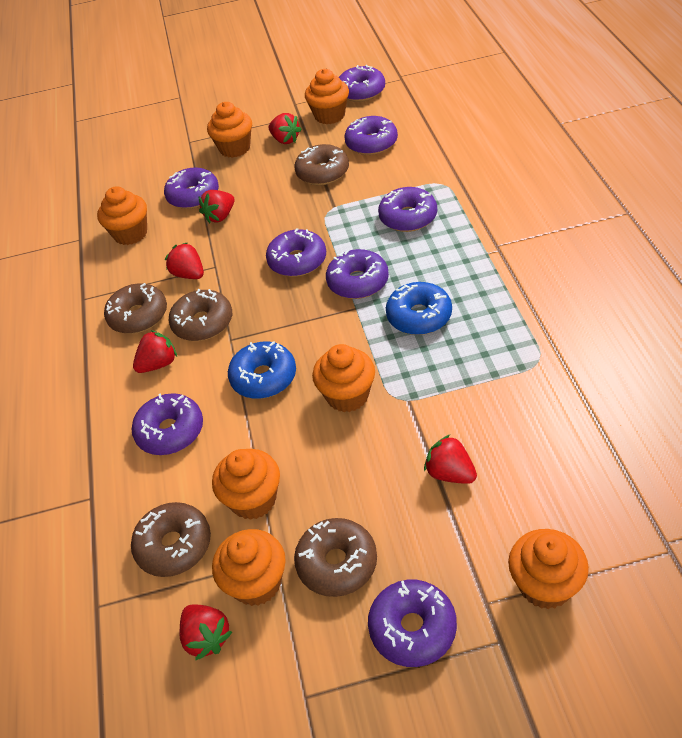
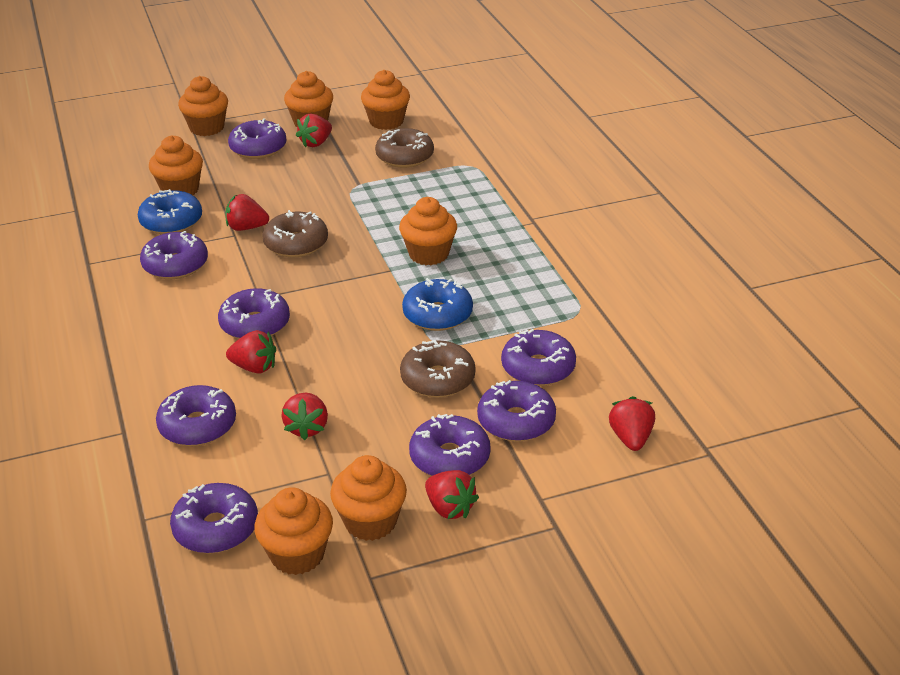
brown donut: 5 -> 3

